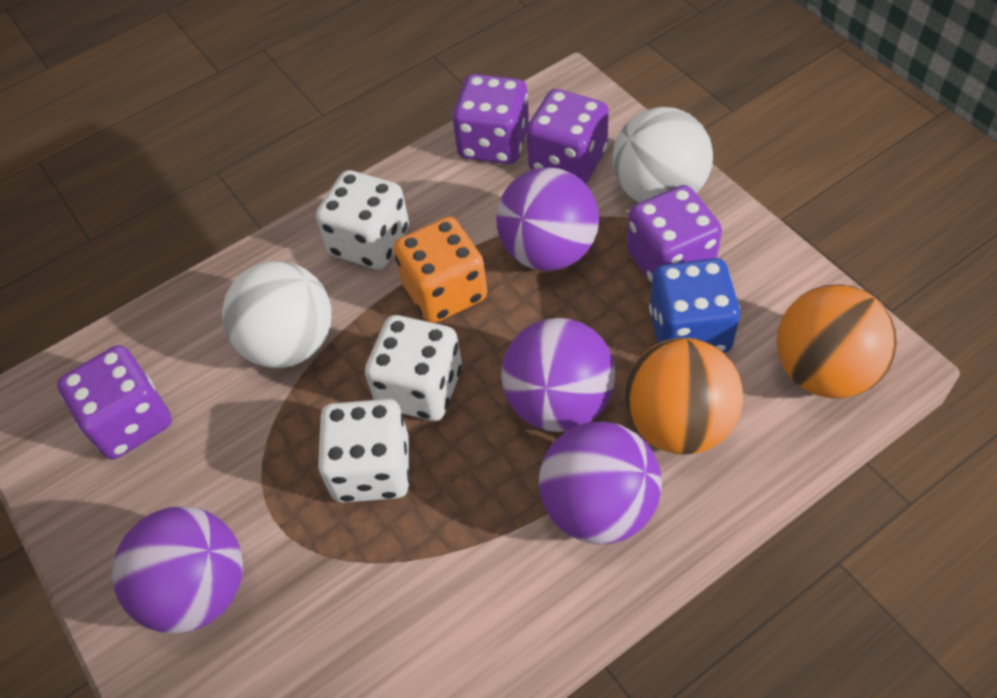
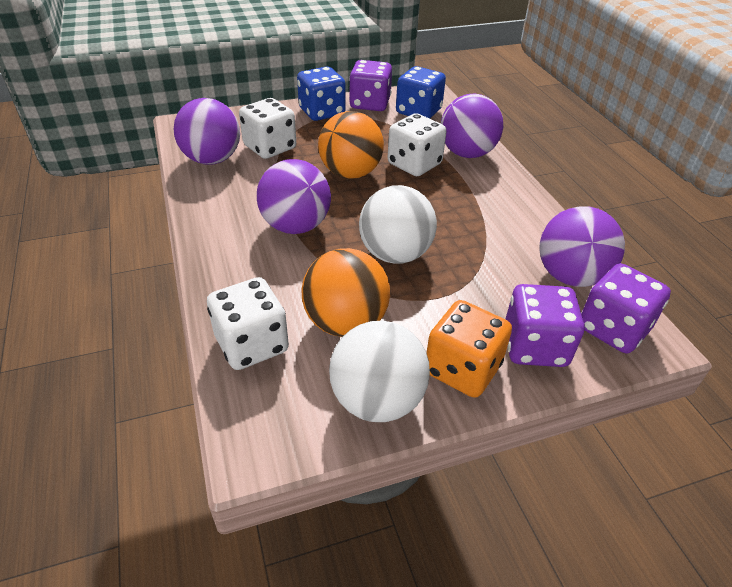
blue dice: 1 -> 2
purple dice: 4 -> 3

